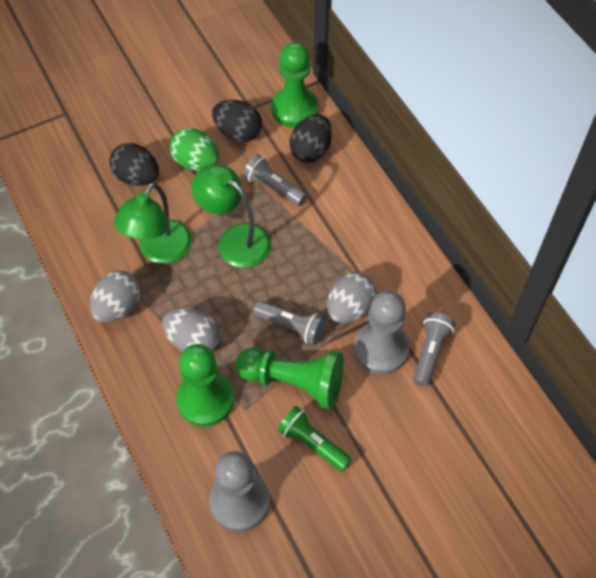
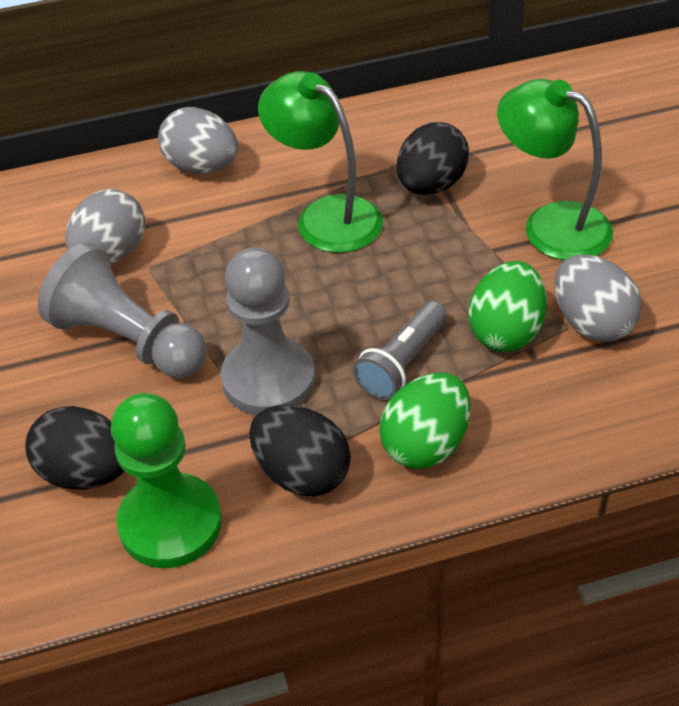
green egg: 1 -> 2
green flashlight: 1 -> 0
green pawn: 3 -> 1
grey flashlight: 3 -> 1

